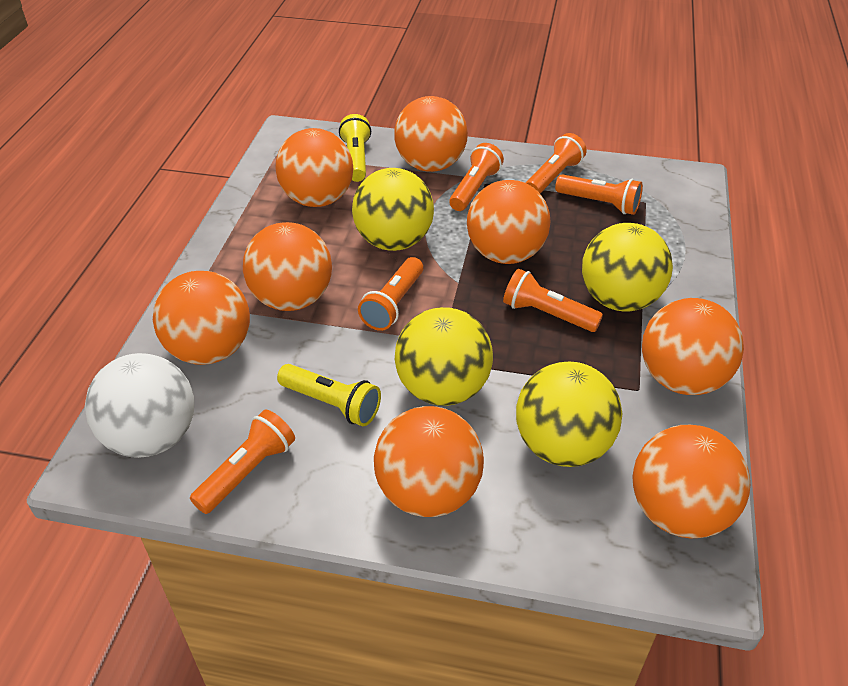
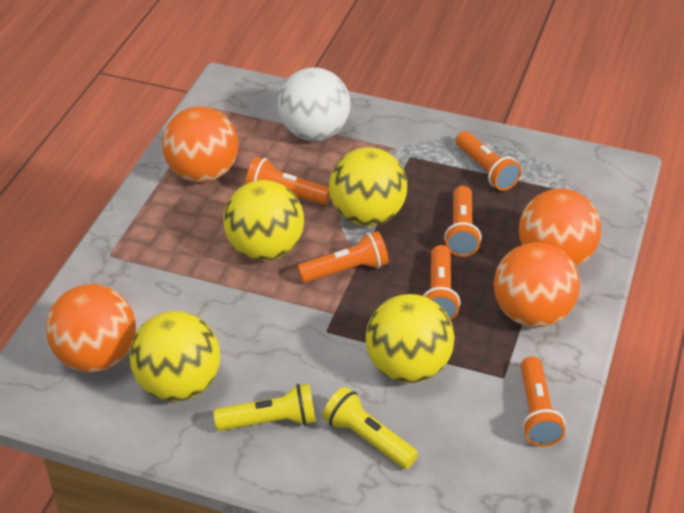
orange ball: 8 -> 4

